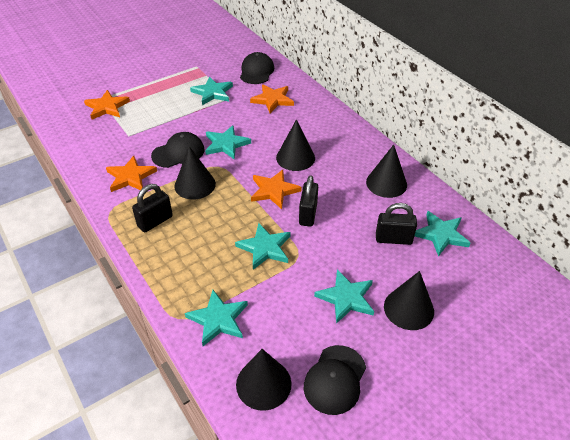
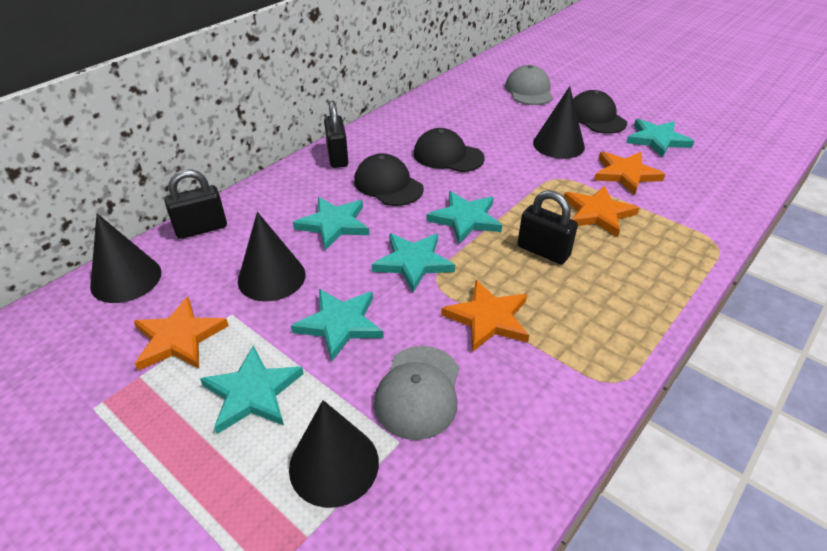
black cone: 5 -> 4
grey cap: 0 -> 2

